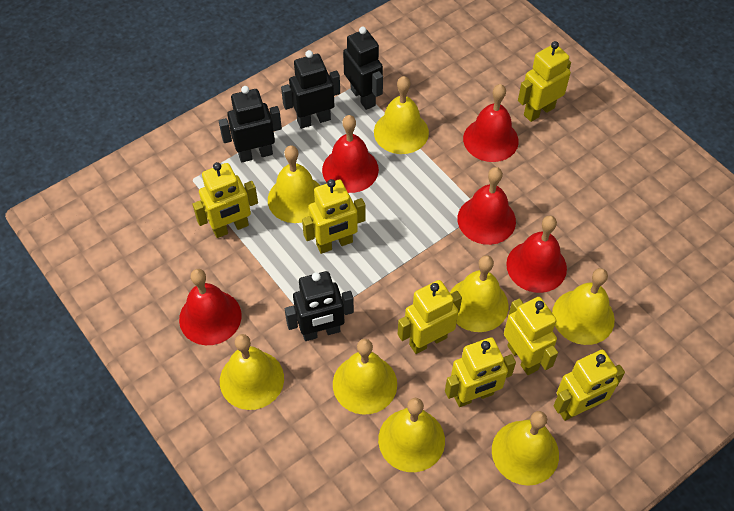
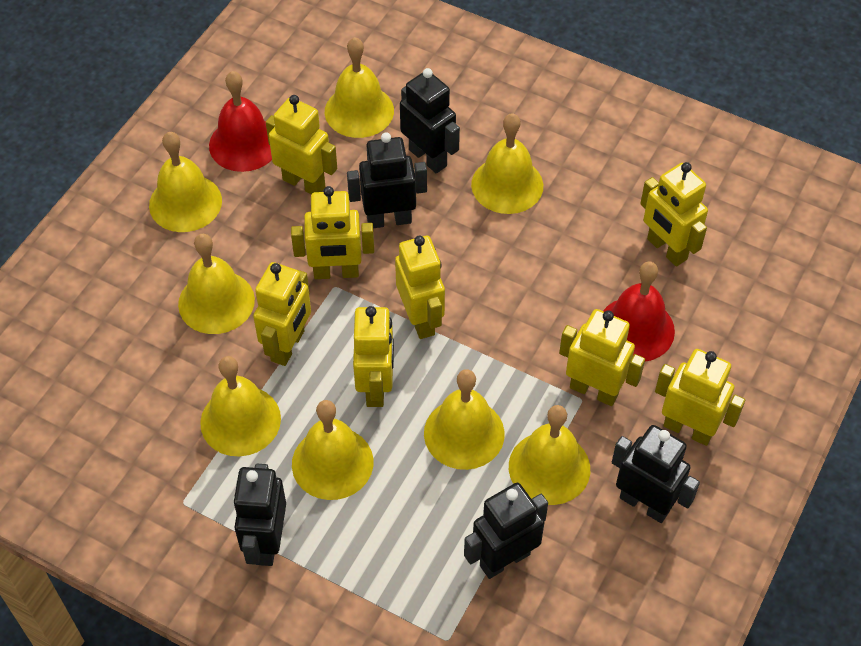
black robot: 4 -> 5
red bell: 5 -> 2
yellow robot: 7 -> 8

